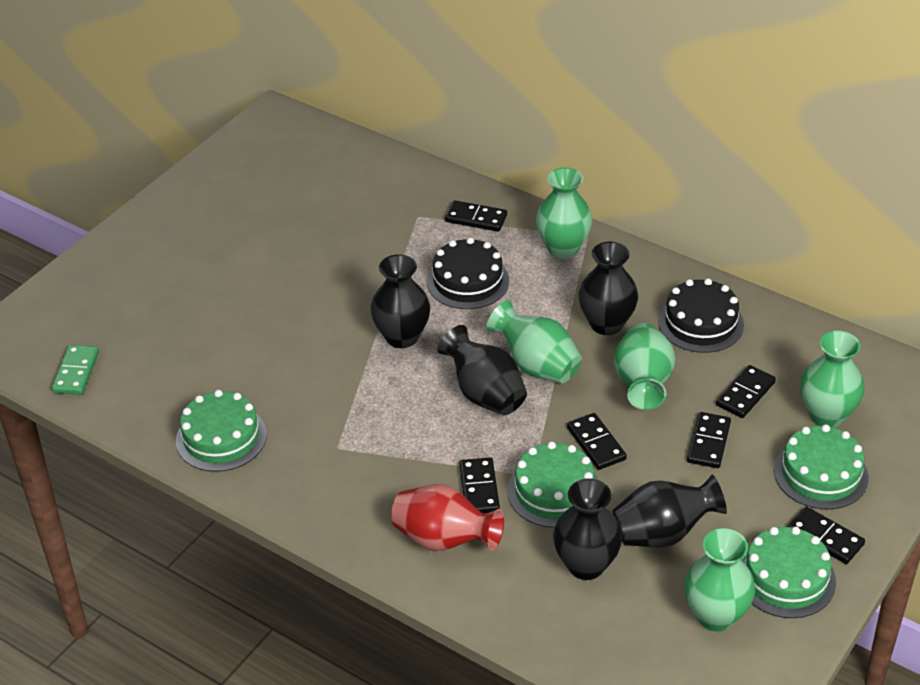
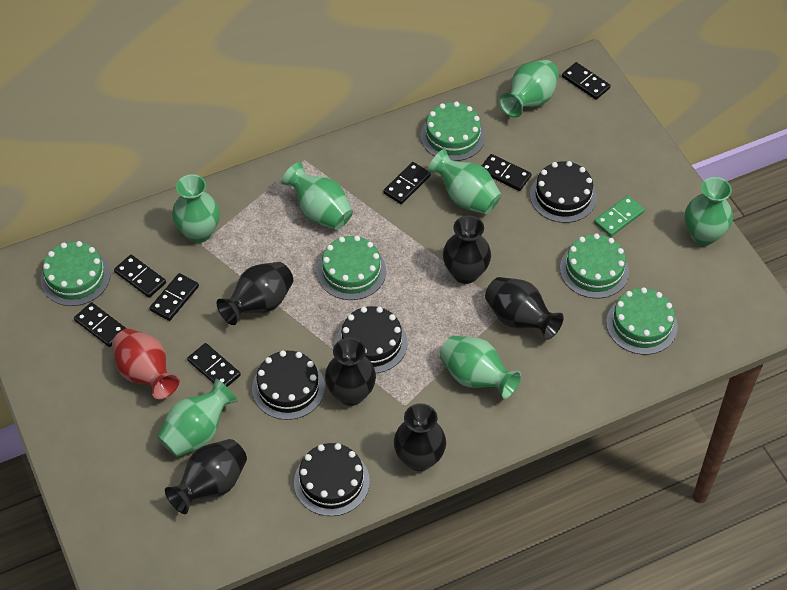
black cake: 2 -> 4
black domino: 6 -> 7
black vase: 5 -> 6
green cake: 4 -> 5
green vase: 5 -> 7

